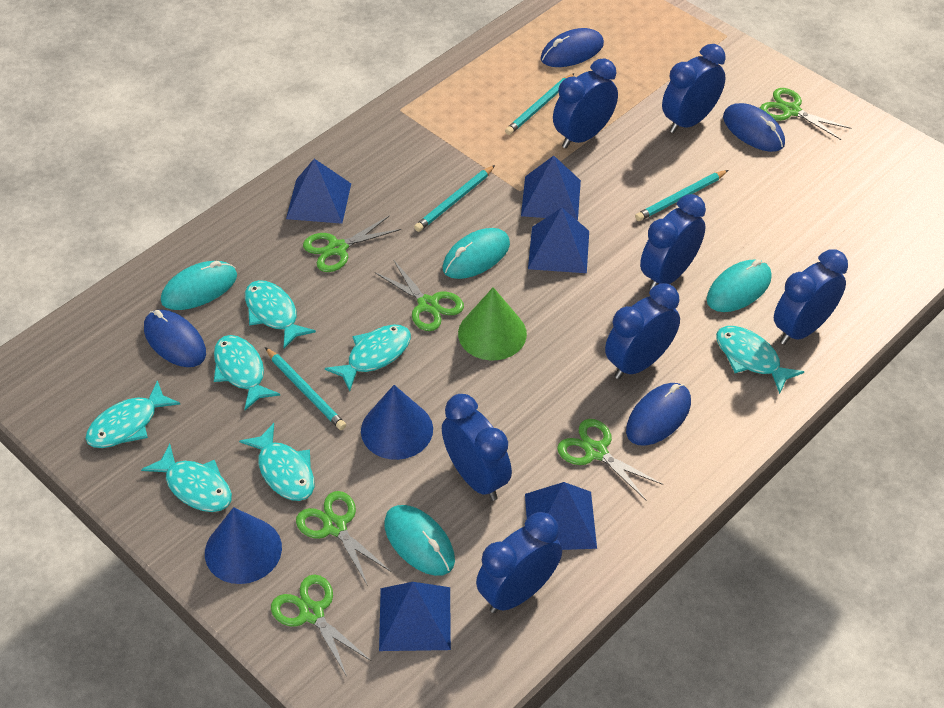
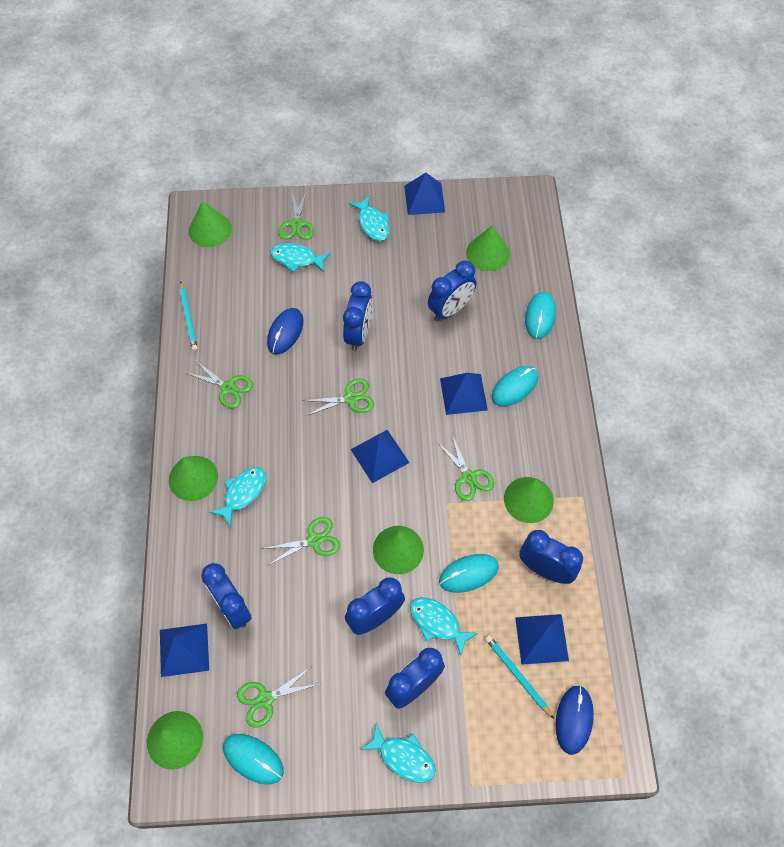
blue clock: 7 -> 6
blue cone: 2 -> 0
blue mouse: 4 -> 2
green cone: 1 -> 6
turquoise fish: 7 -> 5
turquoise pencil: 4 -> 2

